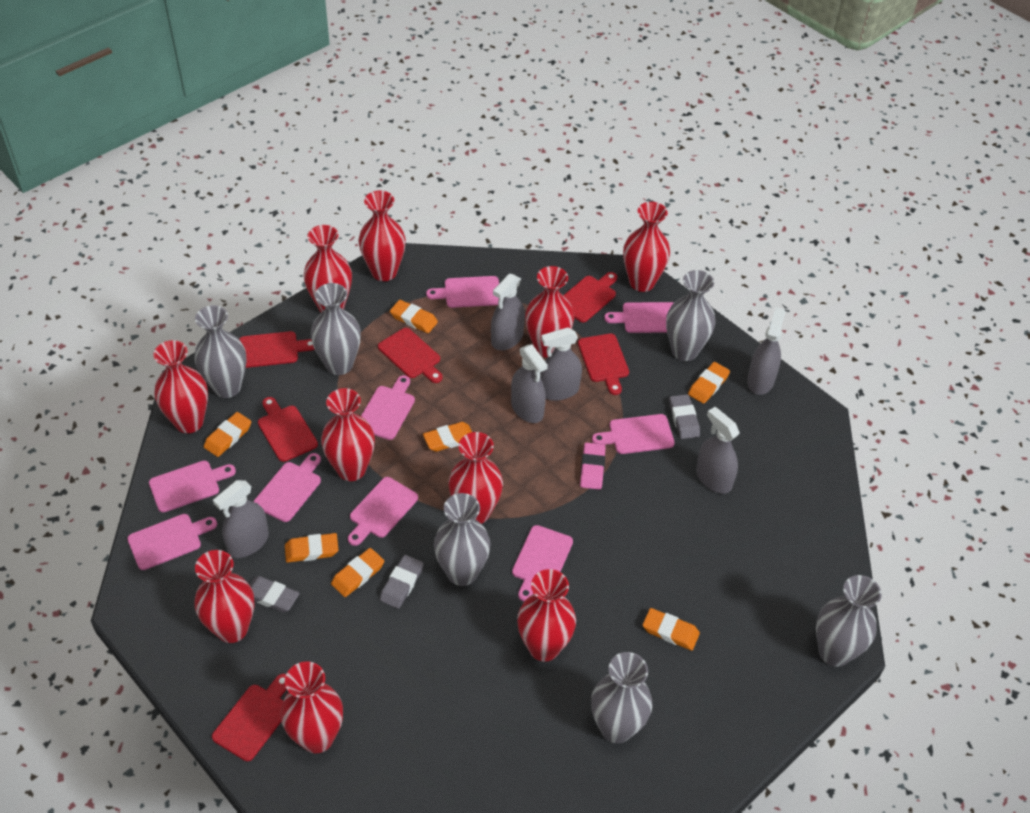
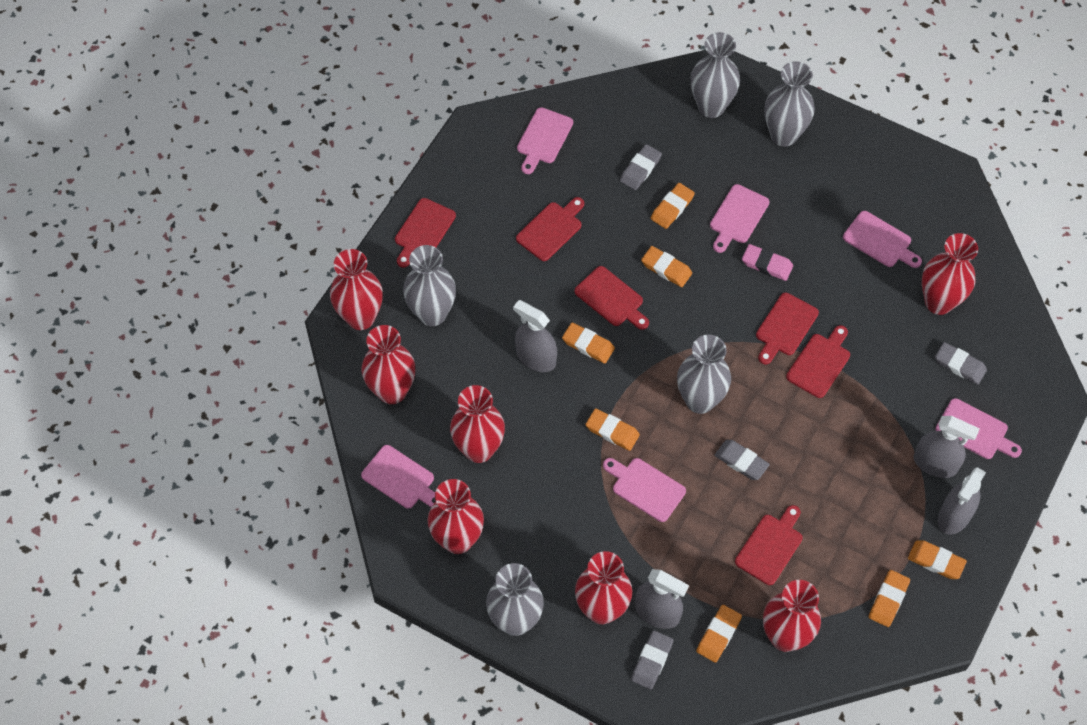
grey eraser: 3 -> 4
grey spray bottle: 6 -> 4
grey vase: 6 -> 5
pink cutting board: 9 -> 6
red vase: 10 -> 7

